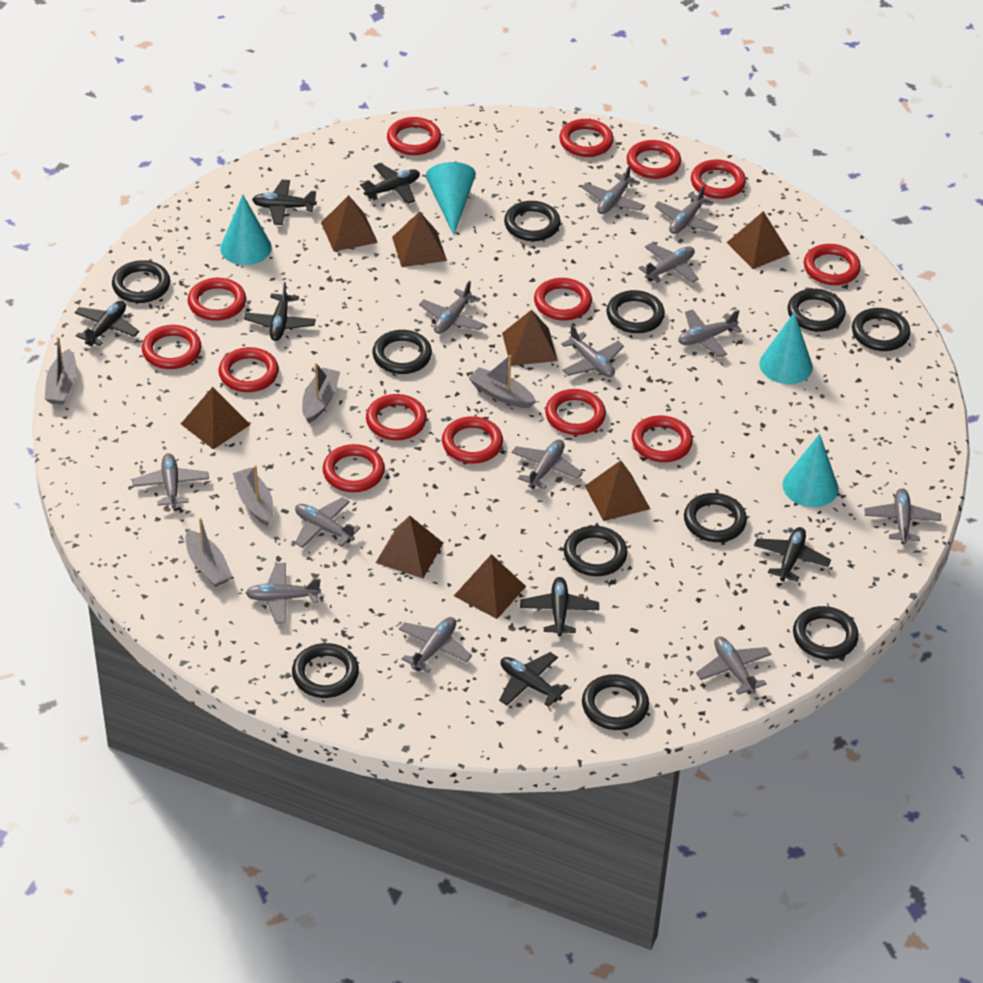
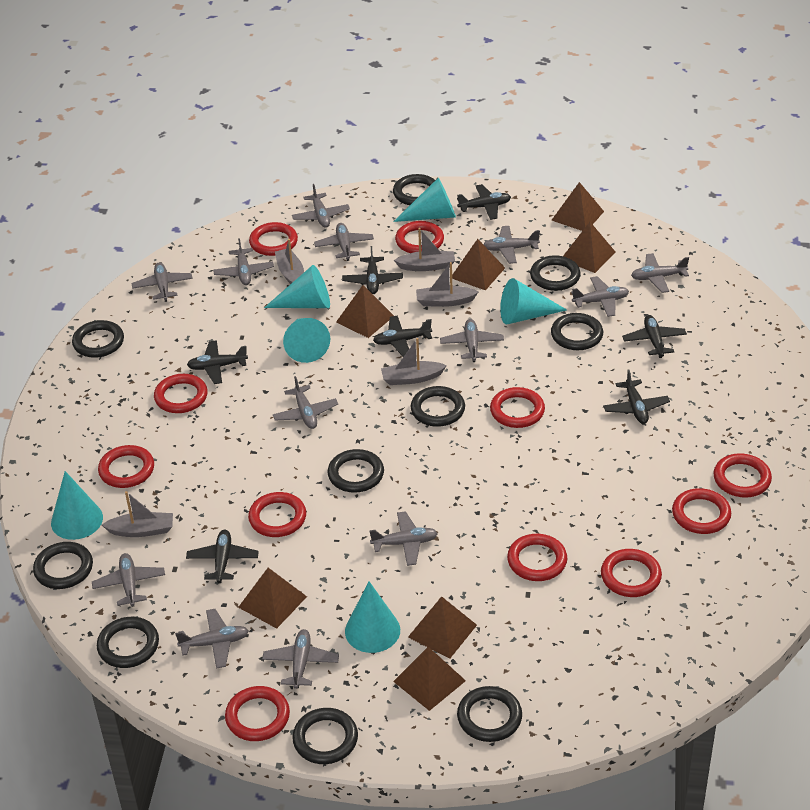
black ring: 11 -> 10
brown pyramid: 8 -> 7
red ring: 14 -> 11
turquoise cone: 4 -> 6

